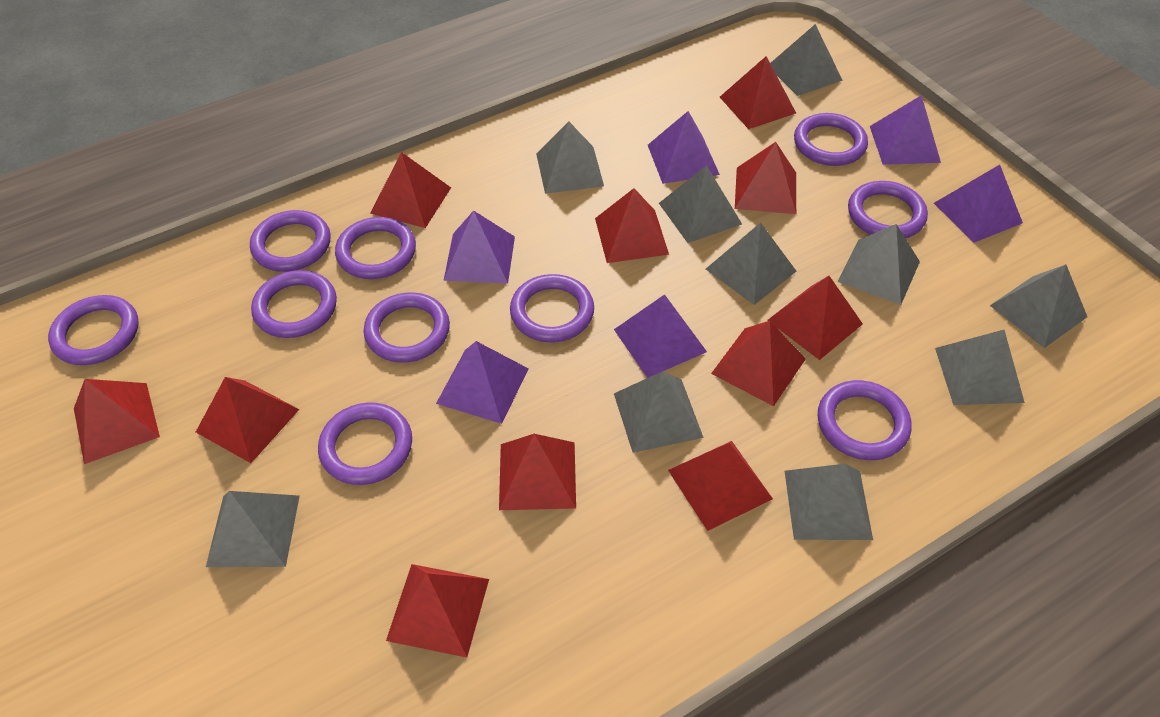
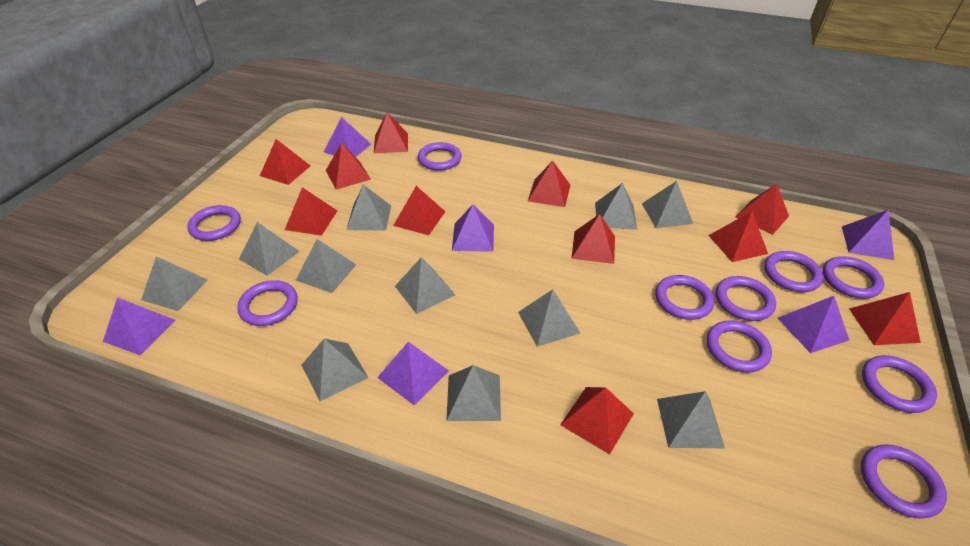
grey pyramid: 10 -> 11

